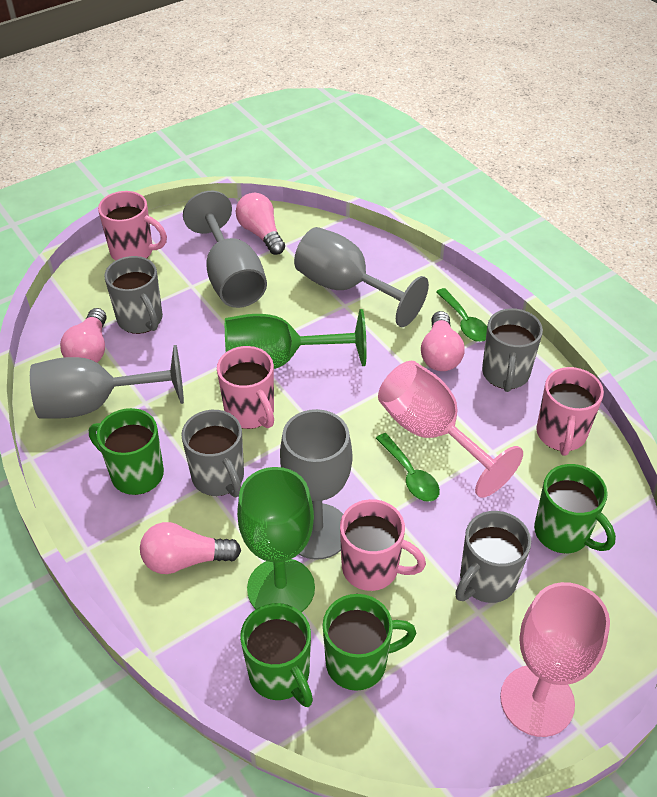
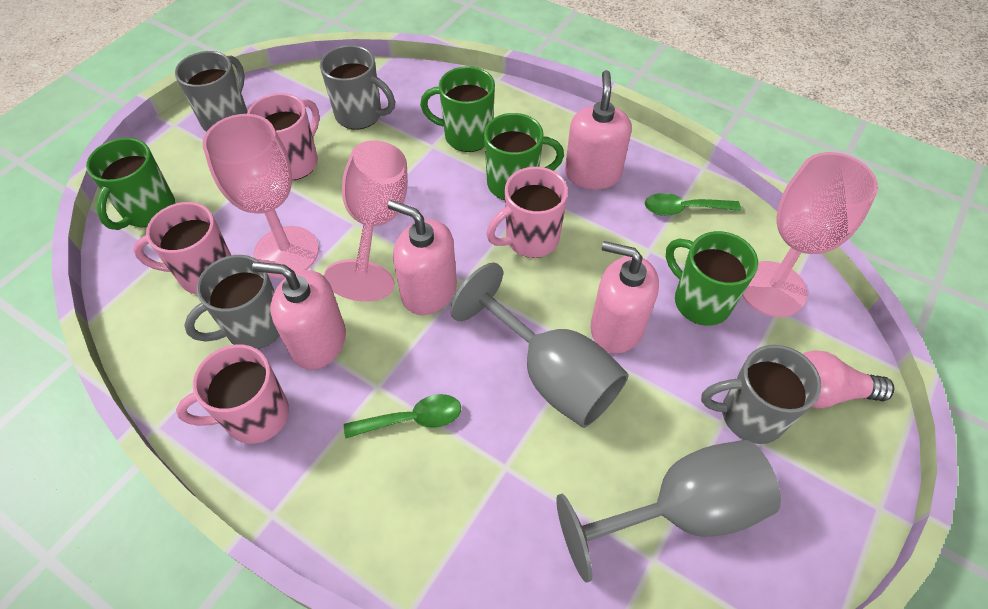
green goblet: 2 -> 0
grey goblet: 4 -> 2
pink goblet: 2 -> 3
pink light bulb: 4 -> 1
pink soap dispenser: 0 -> 4

